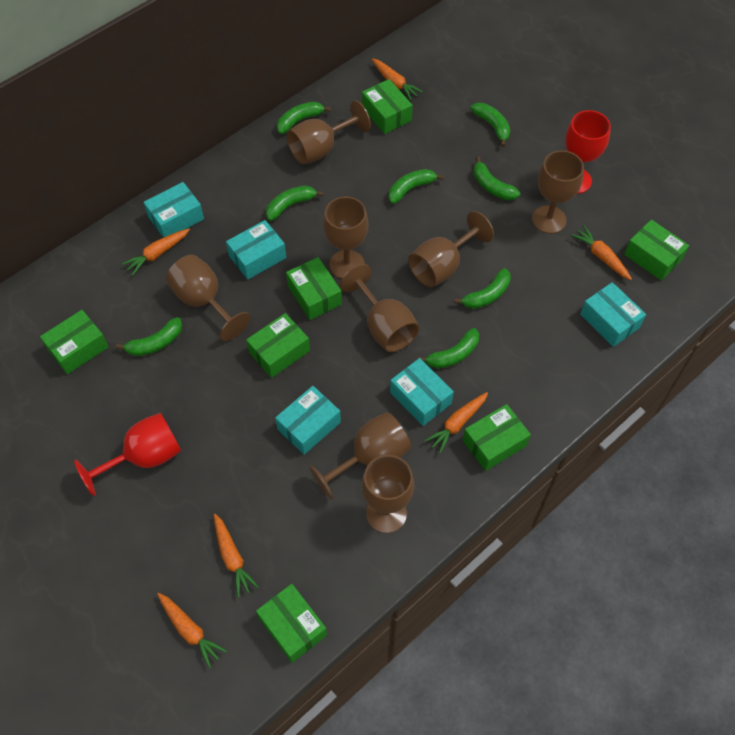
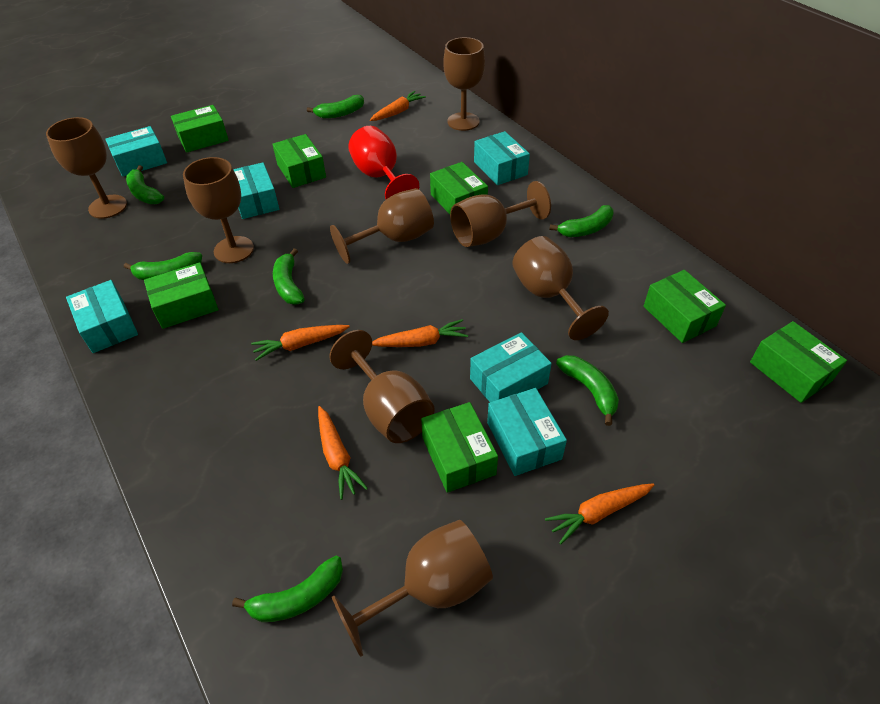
green banana: 8 -> 7
orange carrot: 6 -> 5
red goblet: 2 -> 1
turquoise box: 5 -> 6

